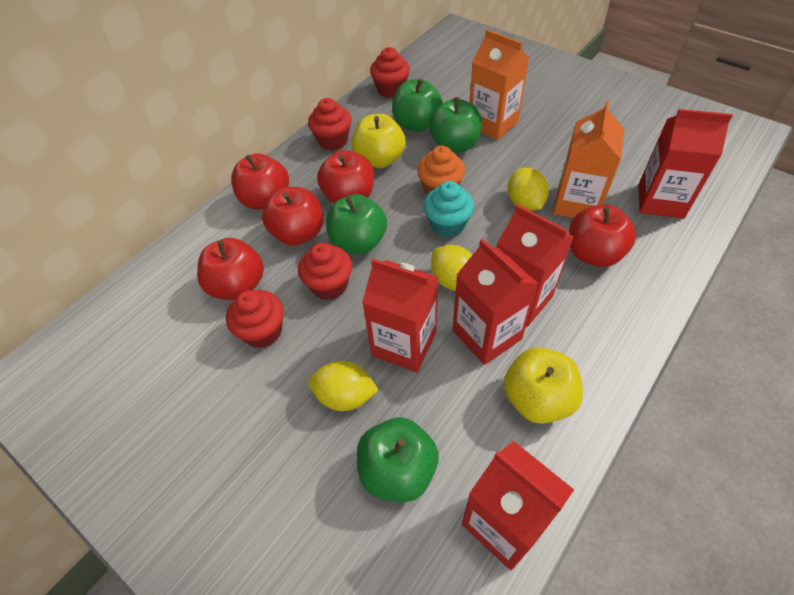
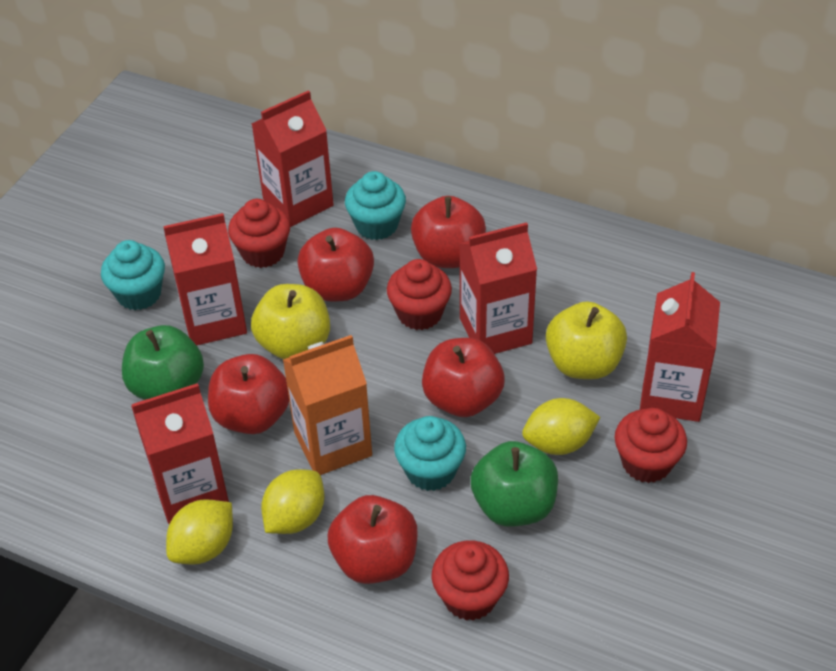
green apple: 4 -> 2
orange carton: 2 -> 1
orange cupcake: 1 -> 0
turquoise cupcake: 1 -> 3

